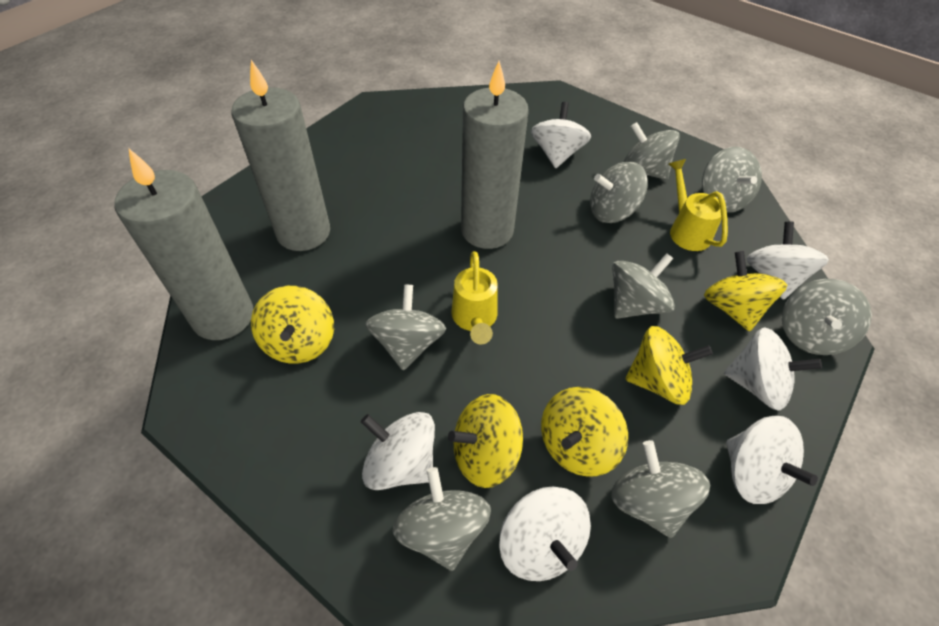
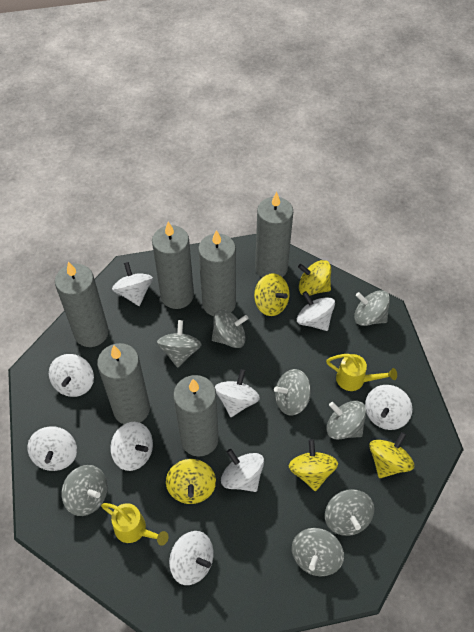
grey candle: 3 -> 6
white spinning top: 6 -> 9

